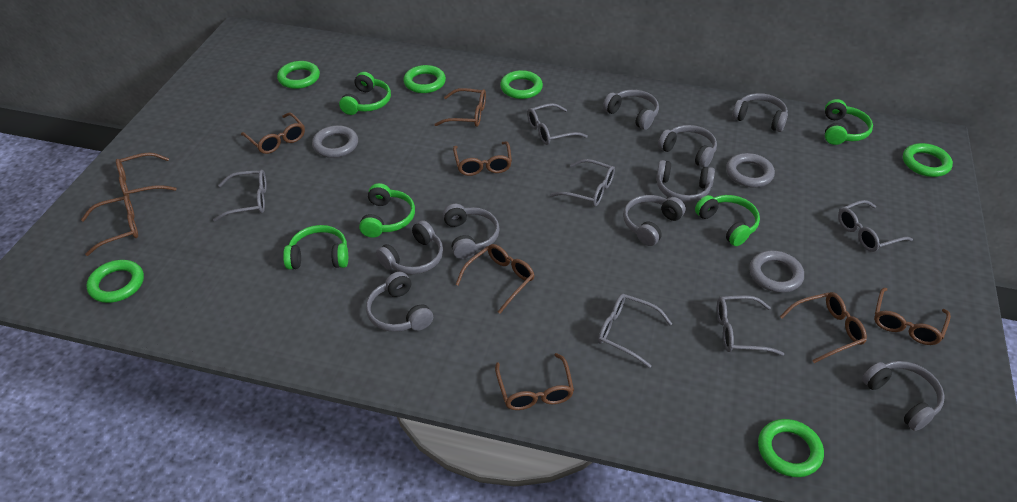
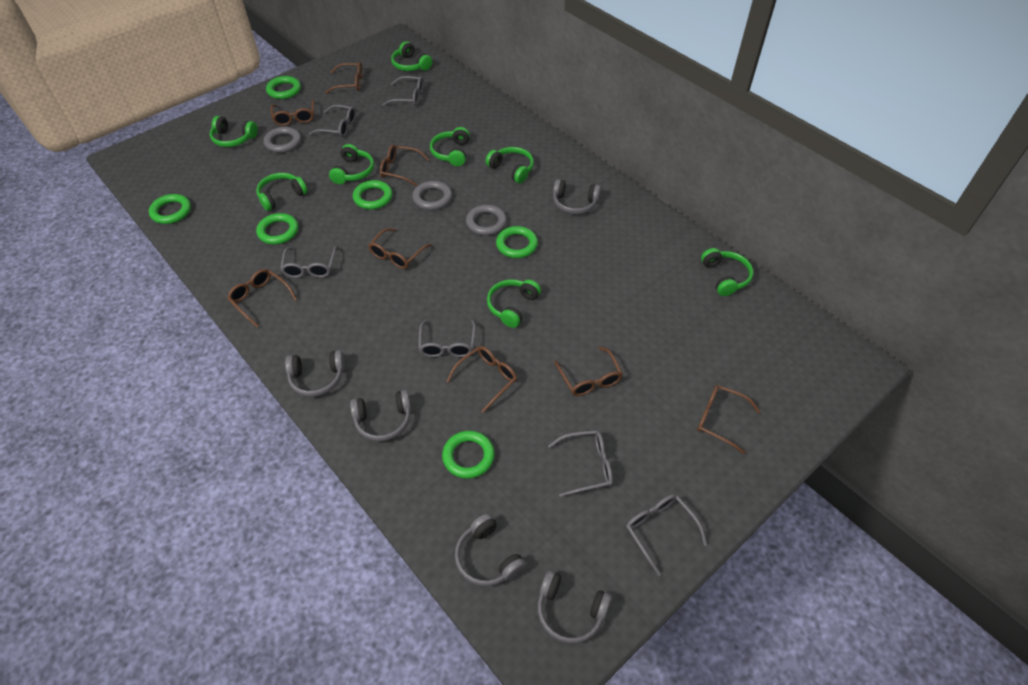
brown glasses: 9 -> 8
green headphones: 5 -> 8
grey headphones: 9 -> 5

